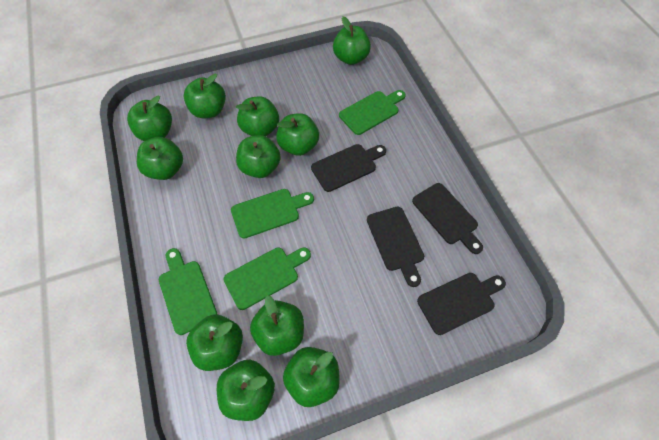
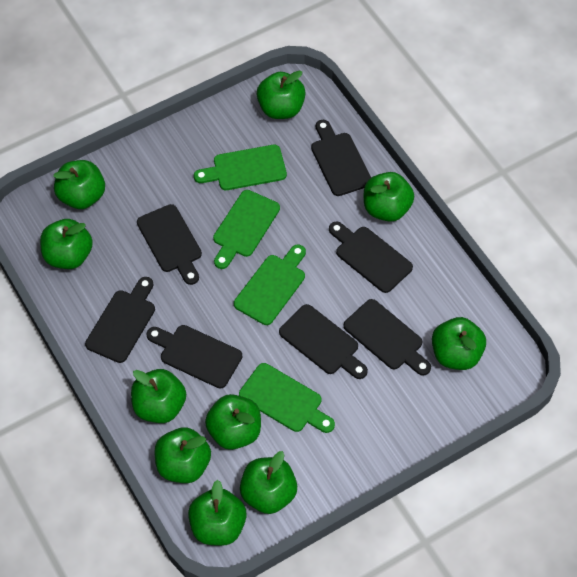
black cutting board: 4 -> 7
green apple: 11 -> 10

